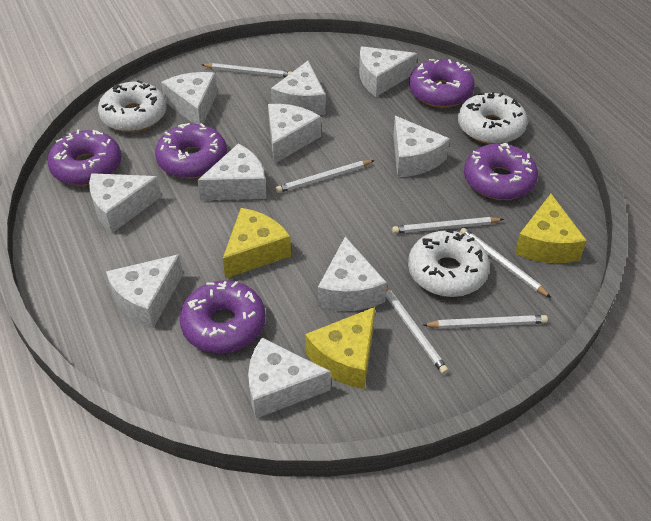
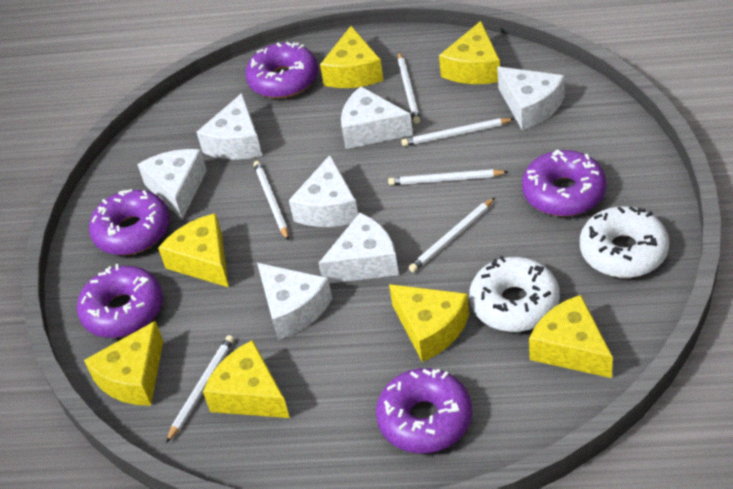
white cheese: 10 -> 7
white donut: 3 -> 2
yellow cheese: 3 -> 7

